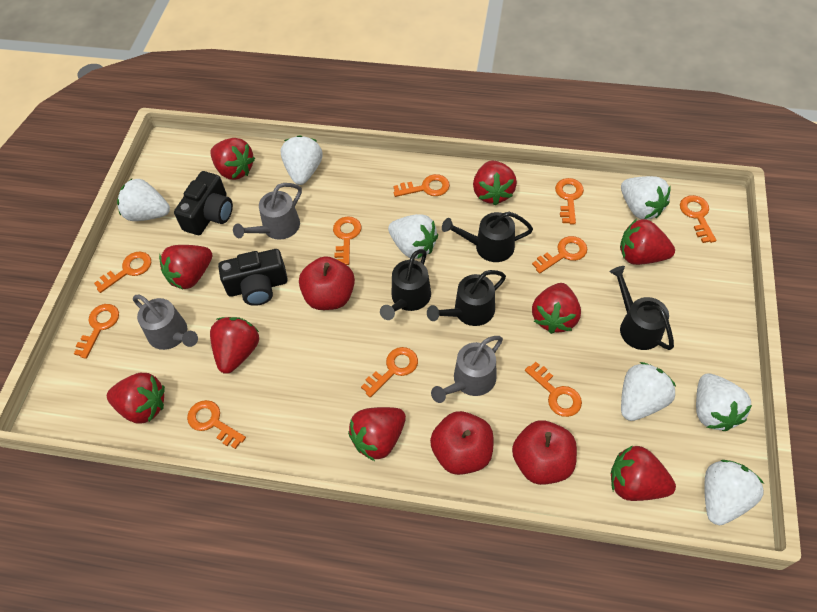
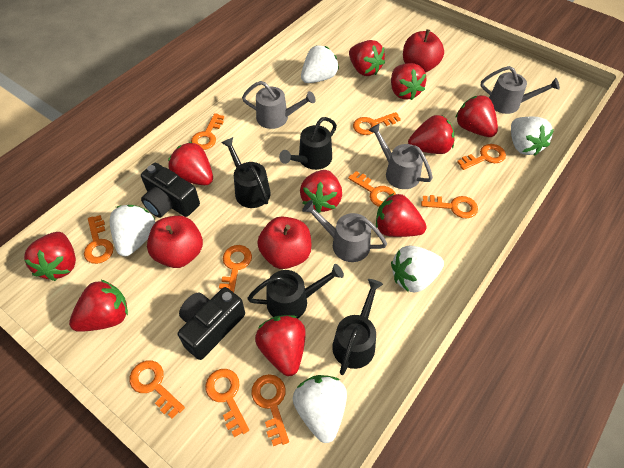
grey watering can: 3 -> 4
red strawberry: 9 -> 10
white strawberry: 7 -> 5

